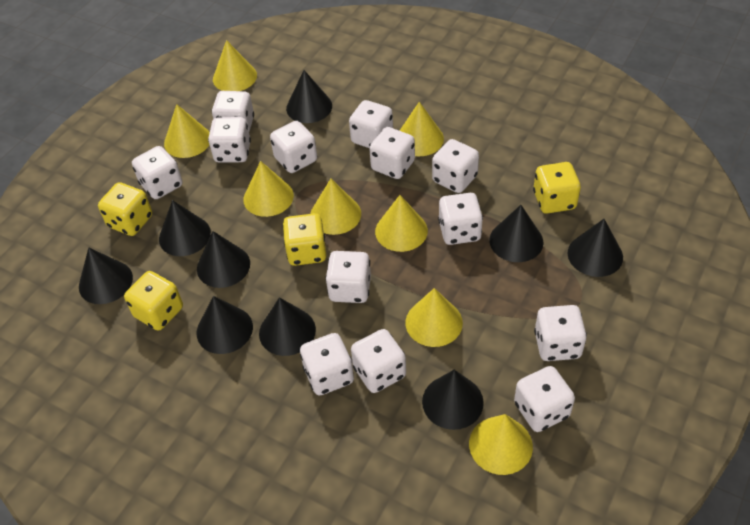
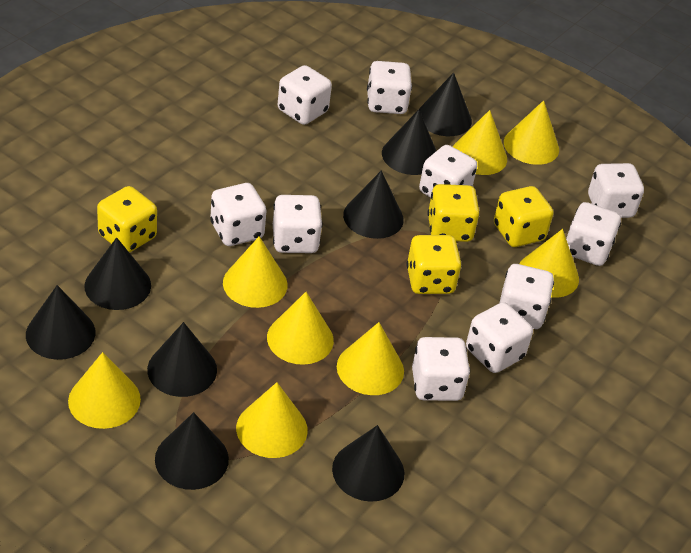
black cone: 9 -> 8
white dice: 13 -> 10

